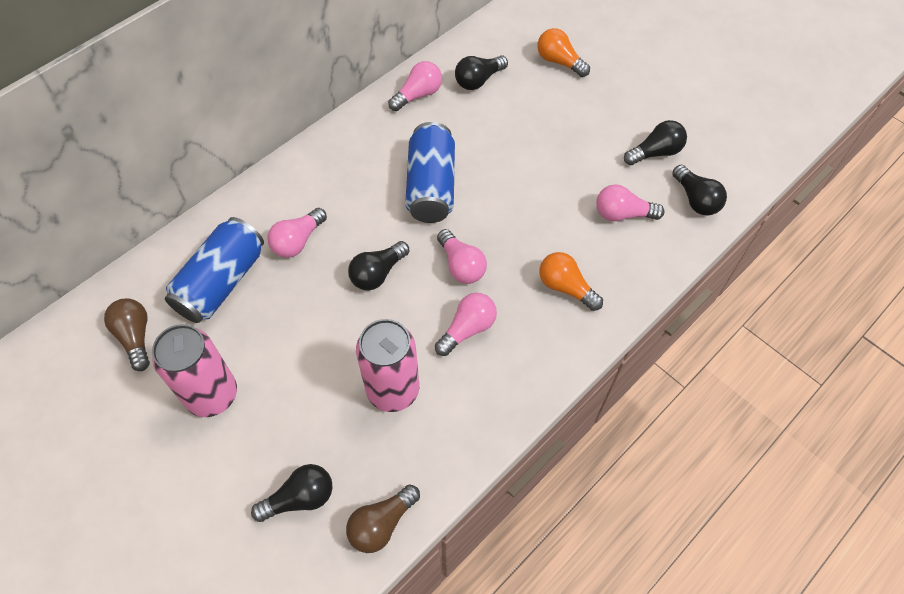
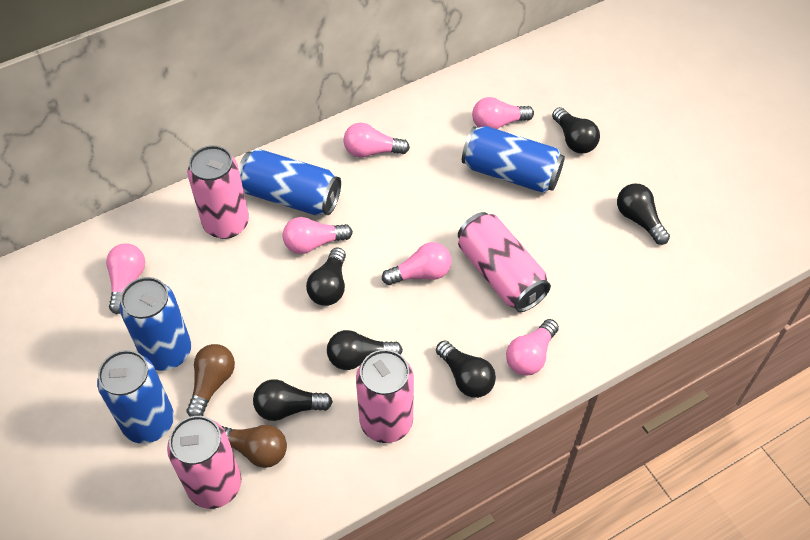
black light bulb: 5 -> 6
blue can: 2 -> 4
orange light bulb: 2 -> 0
pink can: 2 -> 4
pink light bulb: 5 -> 6

